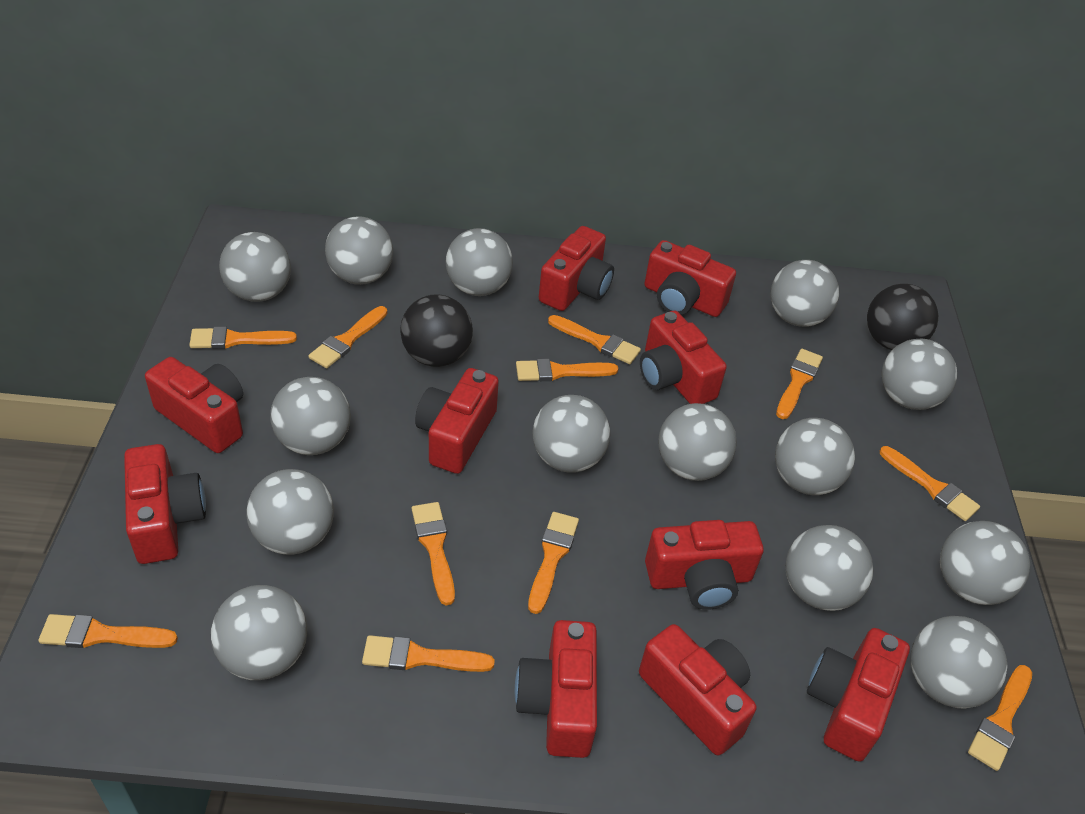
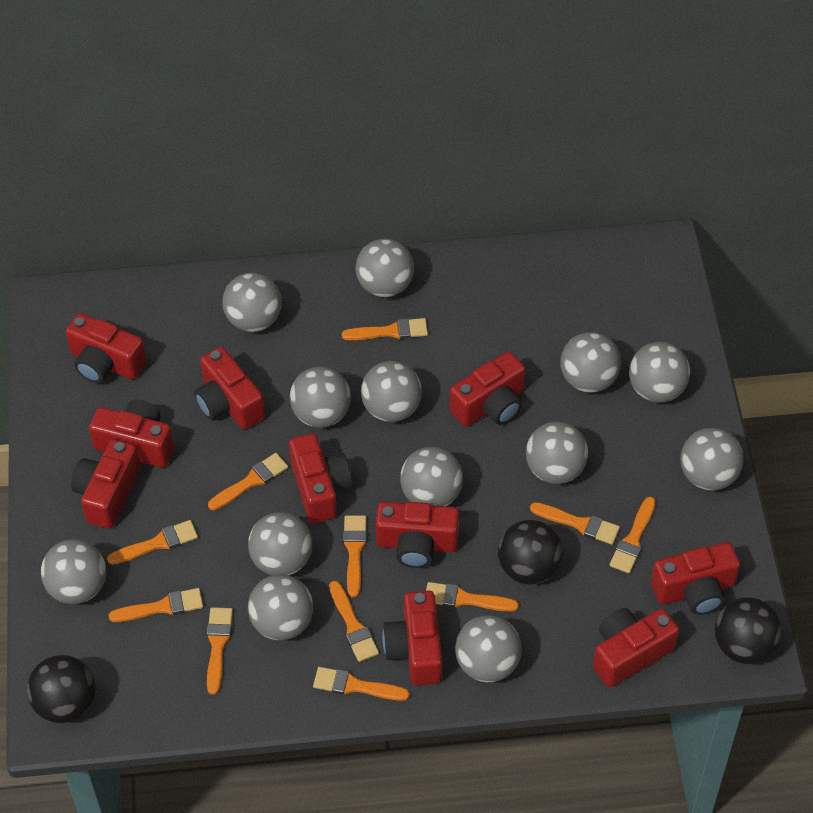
black ball: 2 -> 3
grey ball: 14 -> 13

